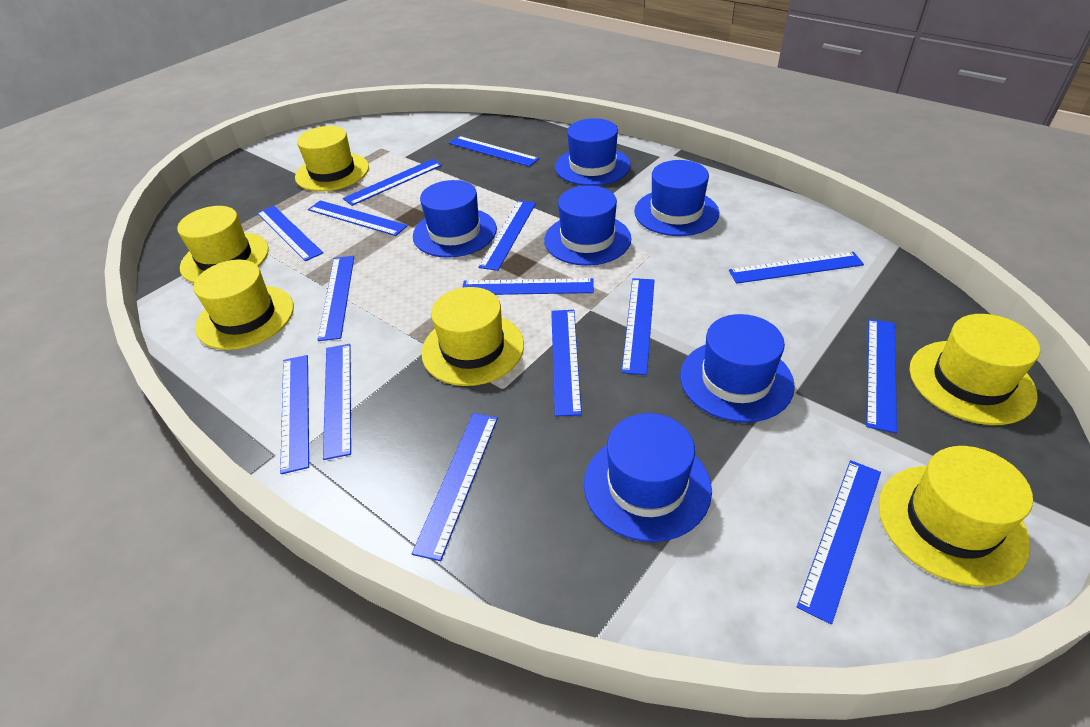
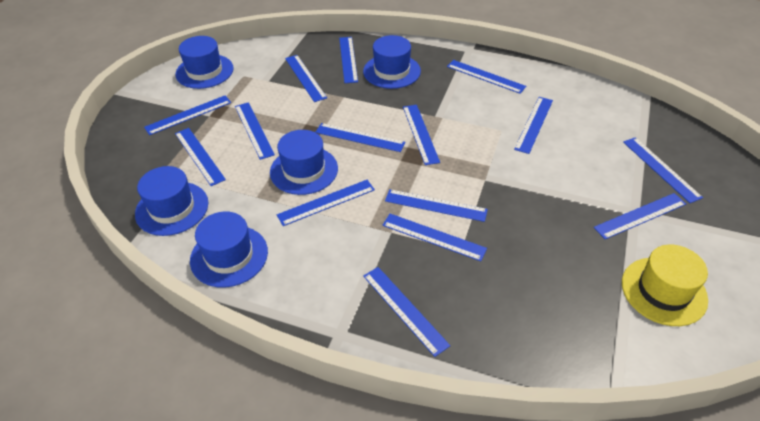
blue hat: 6 -> 5
yellow hat: 6 -> 1

